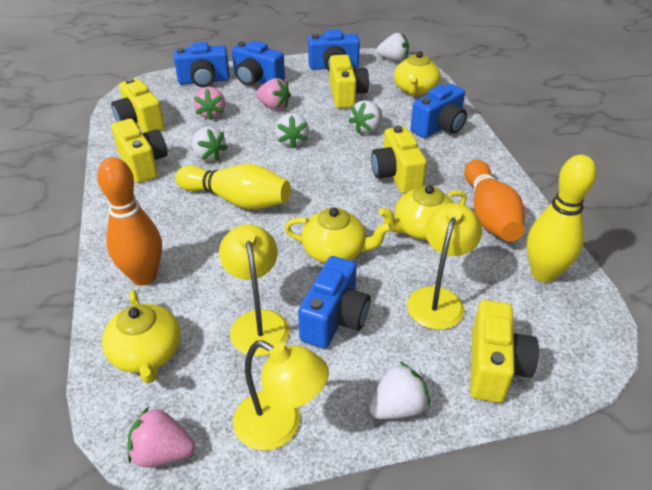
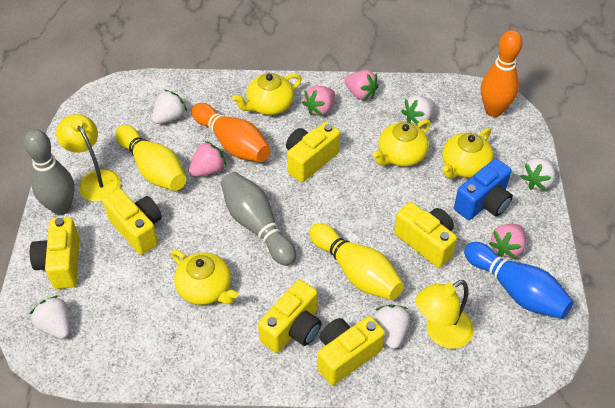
blue bowling pin: 0 -> 1
blue camera: 5 -> 1
grey bowling pin: 0 -> 2
pink strawberry: 3 -> 4
yellow camera: 5 -> 6
yellow lamp: 3 -> 2

